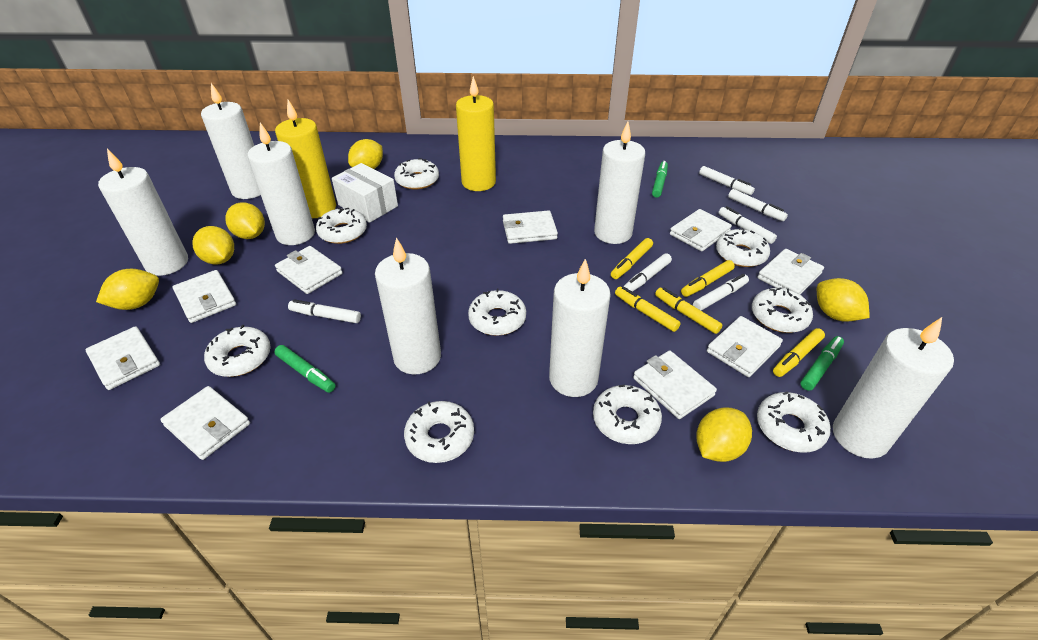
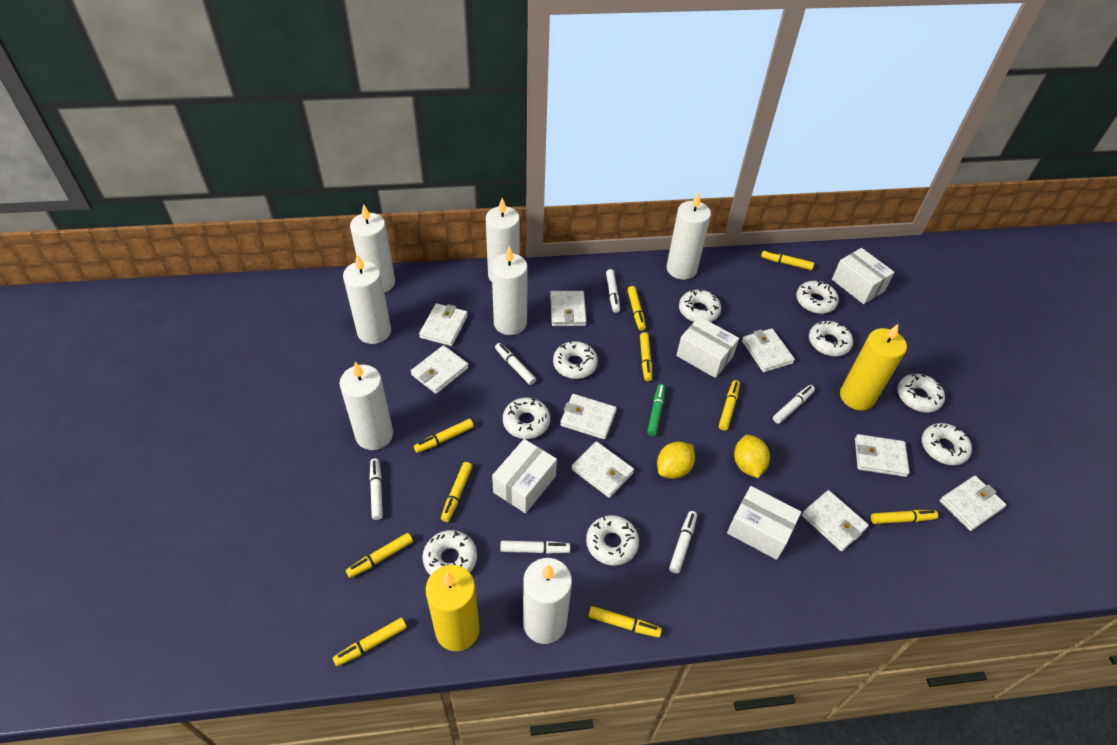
green marker: 3 -> 1
white box: 1 -> 4
yellow lemon: 6 -> 2
yellow marker: 5 -> 10

